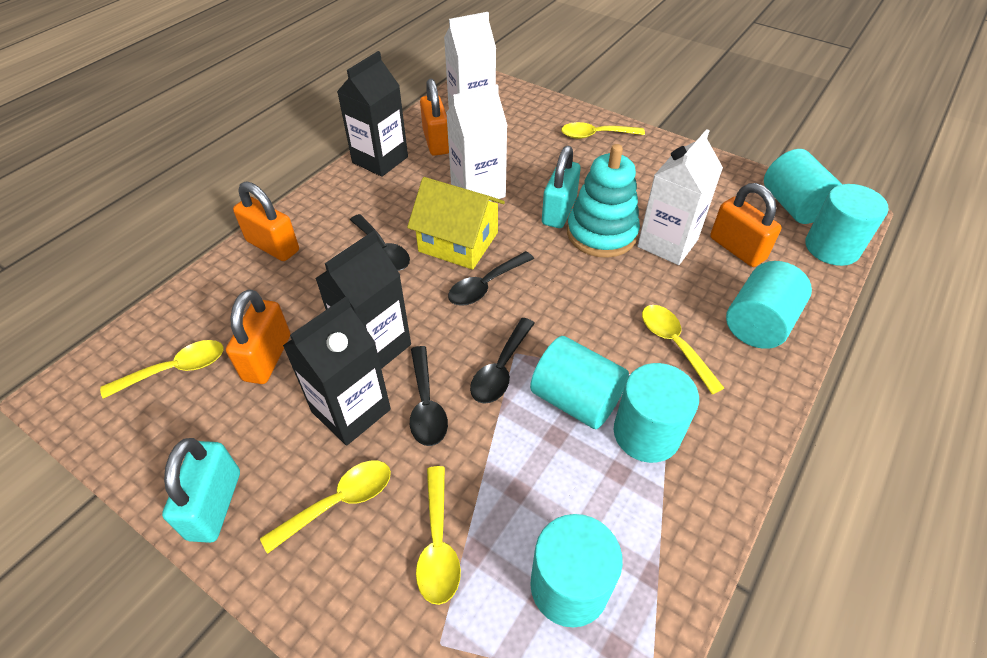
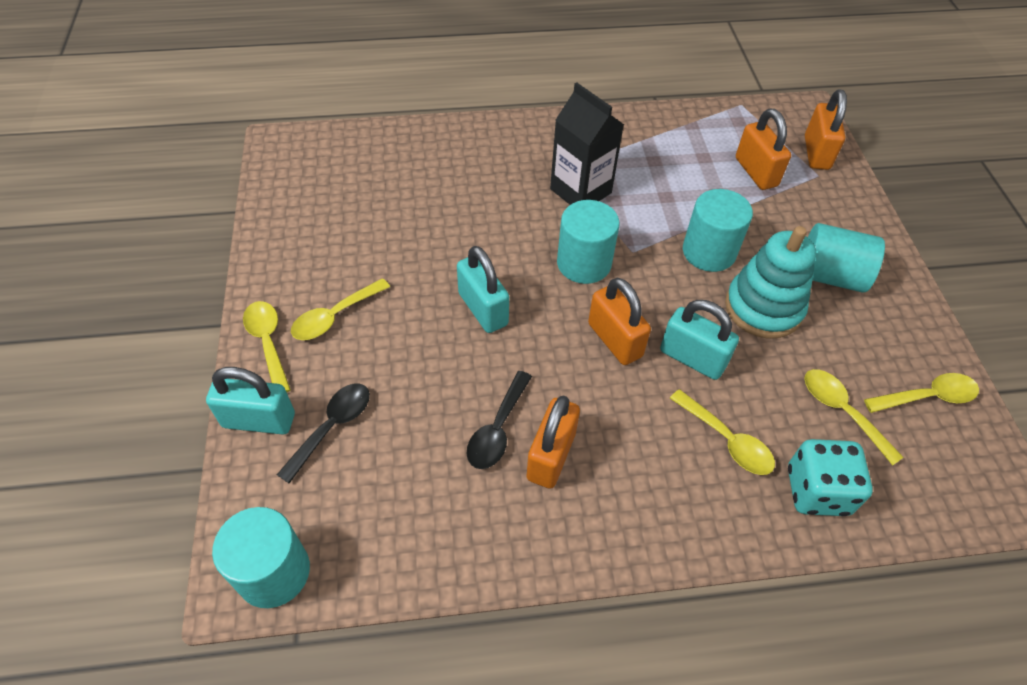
black carton: 3 -> 1
black spoon: 4 -> 2
turquoise cylinder: 6 -> 4
turquoise dice: 0 -> 1
turquoise padlock: 2 -> 3
white carton: 3 -> 0
yellow house: 1 -> 0

